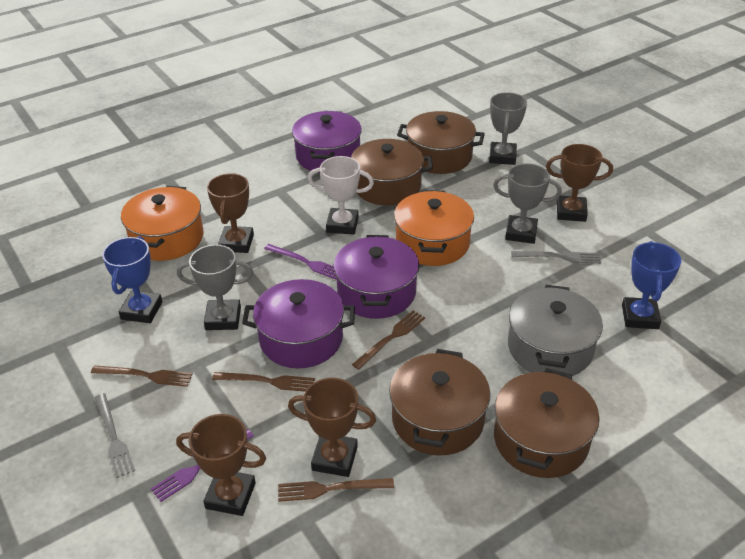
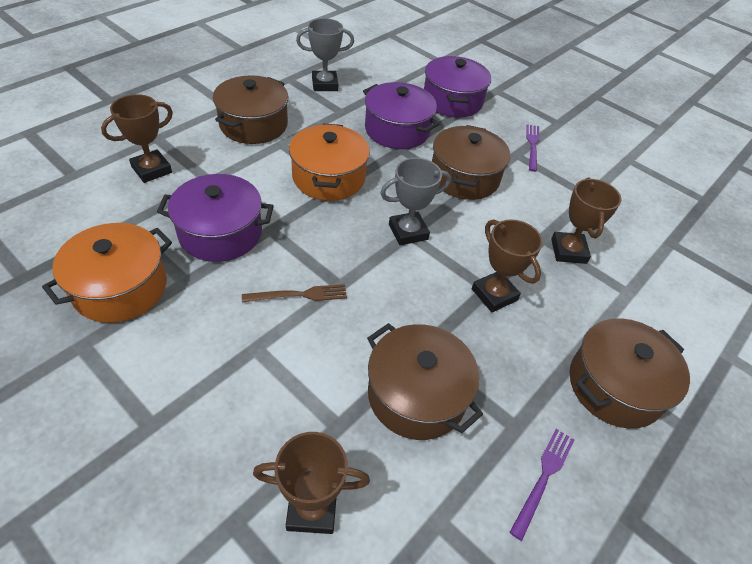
blue trophy: 2 -> 0
brown fork: 4 -> 1
grey fork: 2 -> 0
grey pot: 1 -> 0
grey trophy: 3 -> 2
white trophy: 1 -> 0

